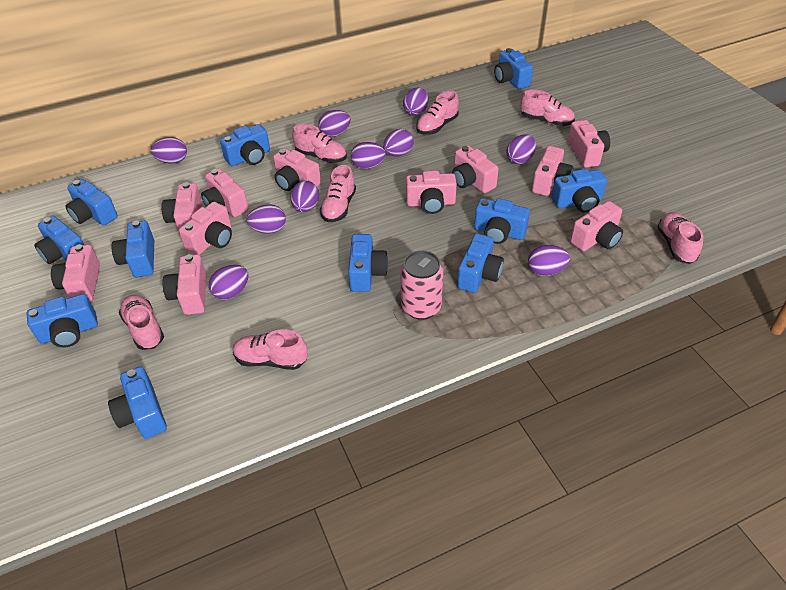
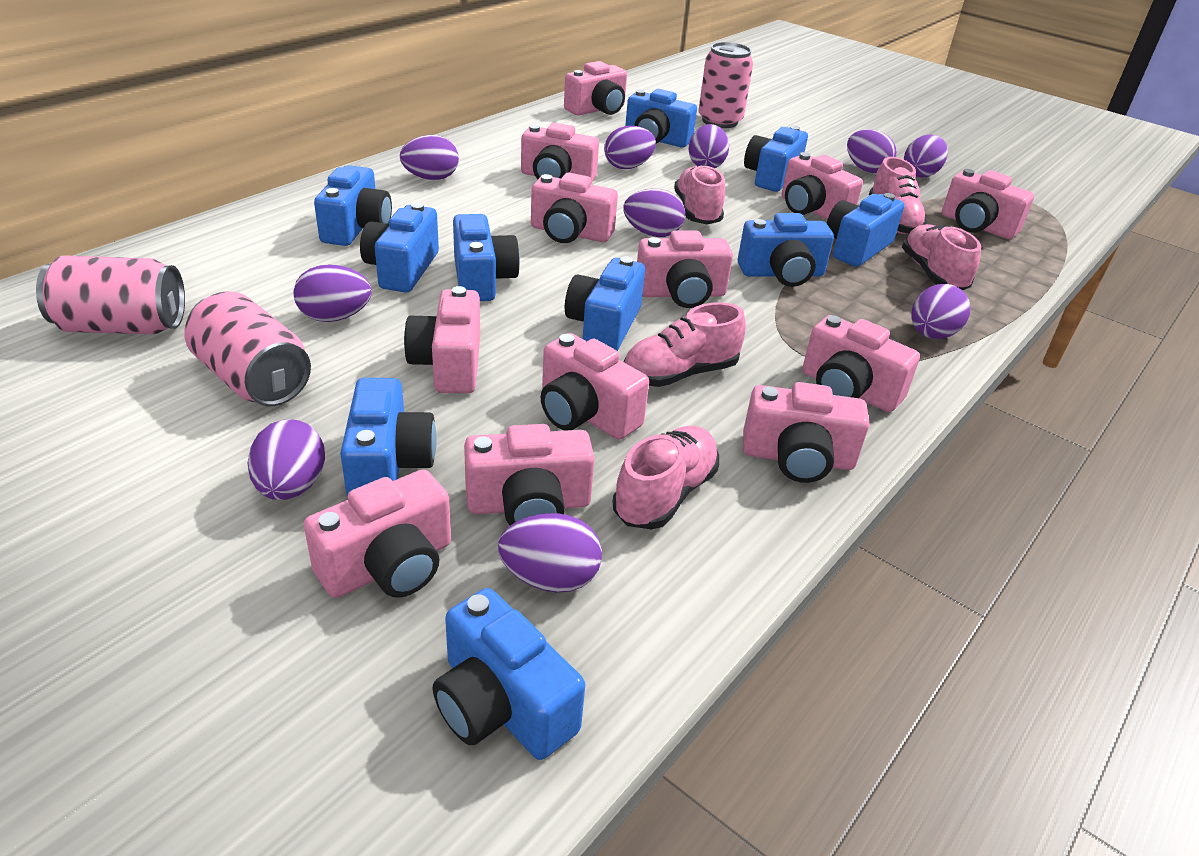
blue camera: 11 -> 10
pink camera: 11 -> 12
pink can: 1 -> 3
pink shoe: 7 -> 5

